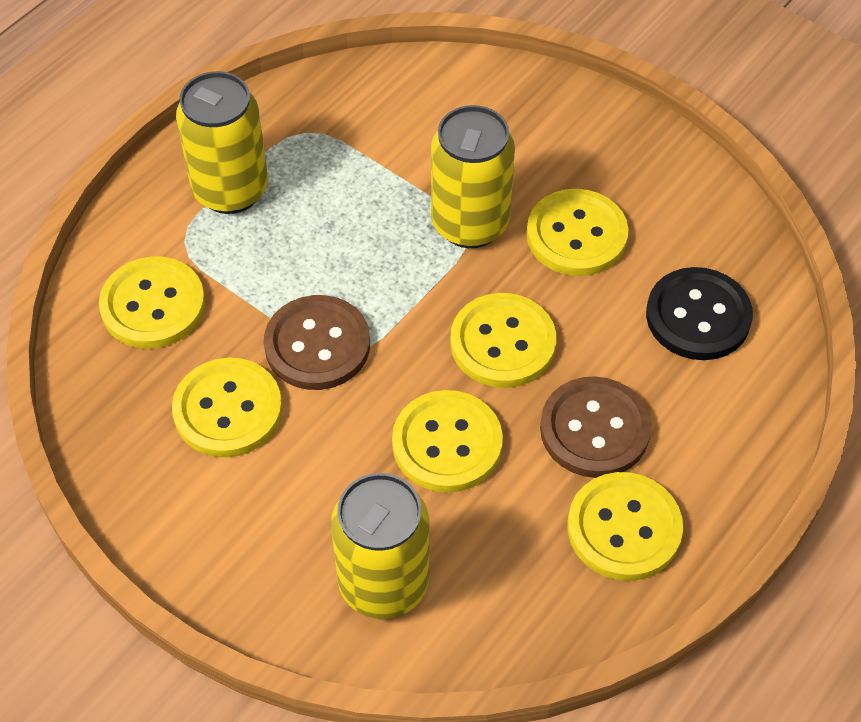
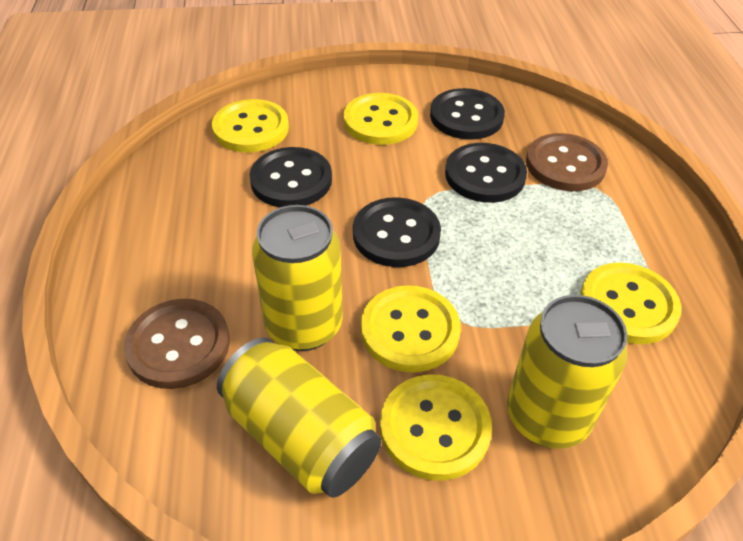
black button: 1 -> 4
yellow button: 6 -> 5

